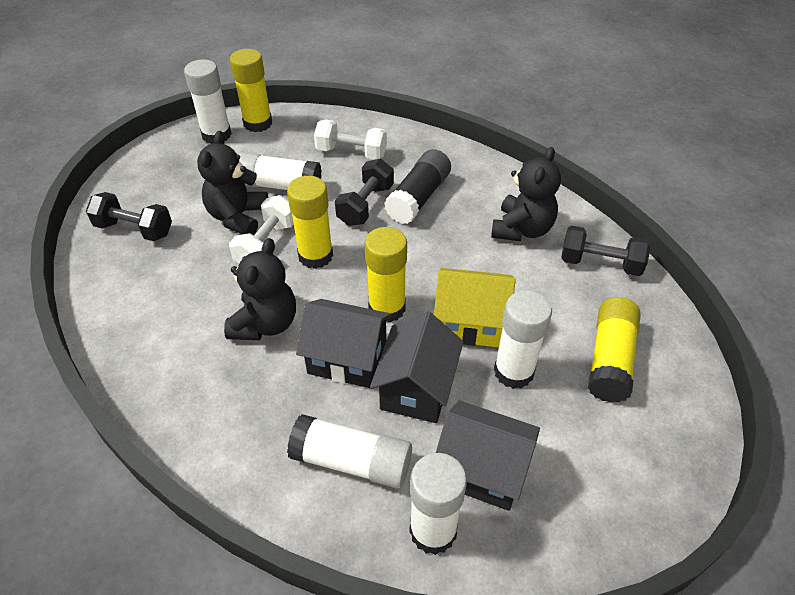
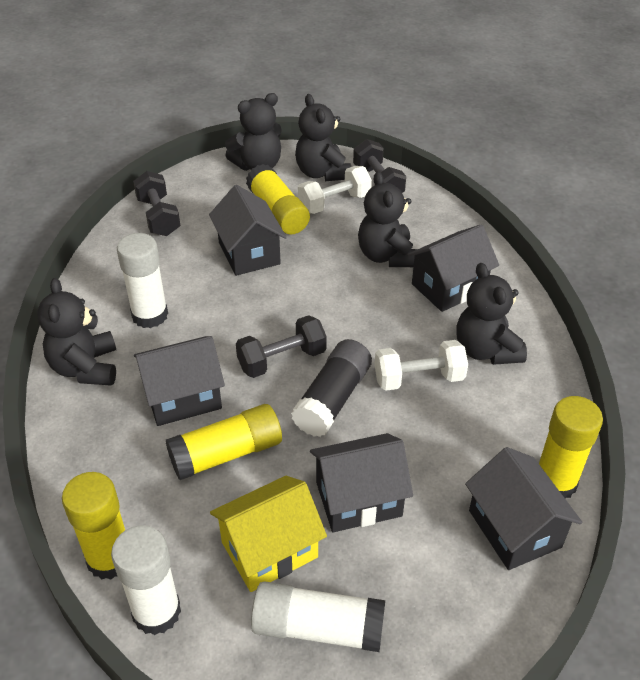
black house: 3 -> 5
black teddy bear: 3 -> 5
white glue stick: 5 -> 3

